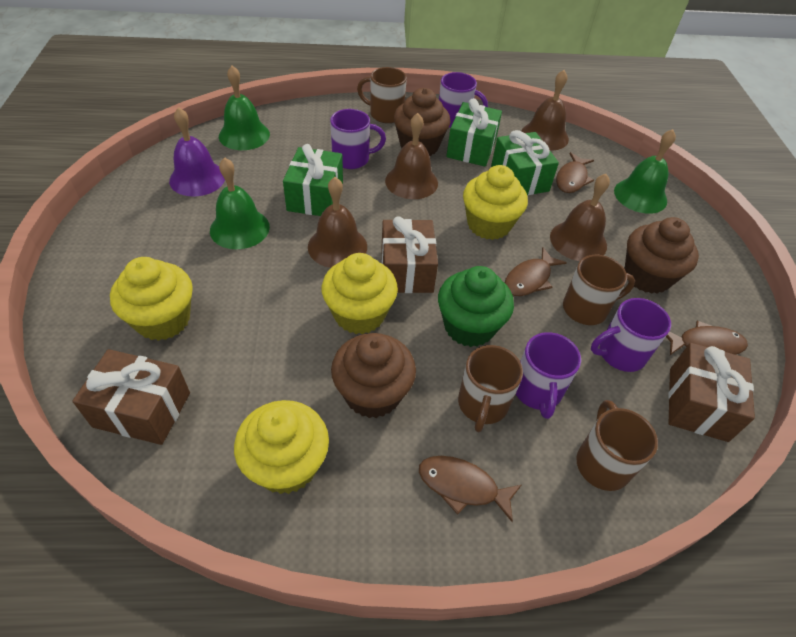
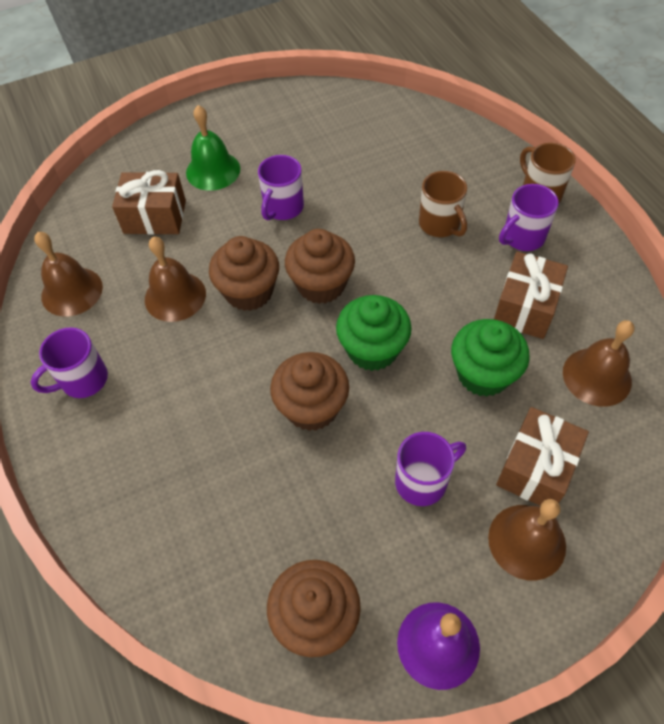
brown cupcake: 3 -> 4
brown fish: 4 -> 0
brown mug: 4 -> 2
green bell: 3 -> 1
green cupcake: 1 -> 2
green gift: 3 -> 0
yellow cupcake: 4 -> 0

